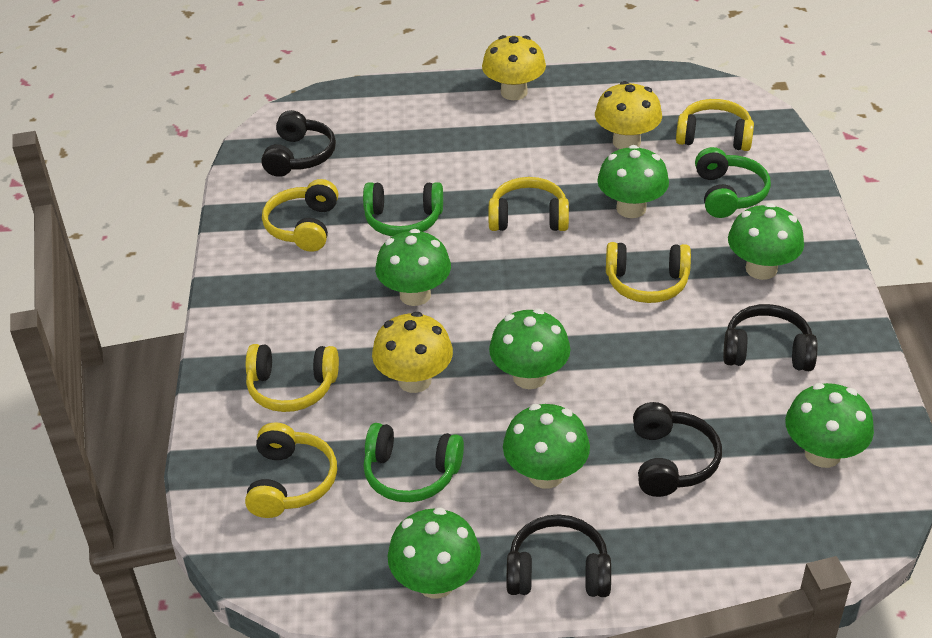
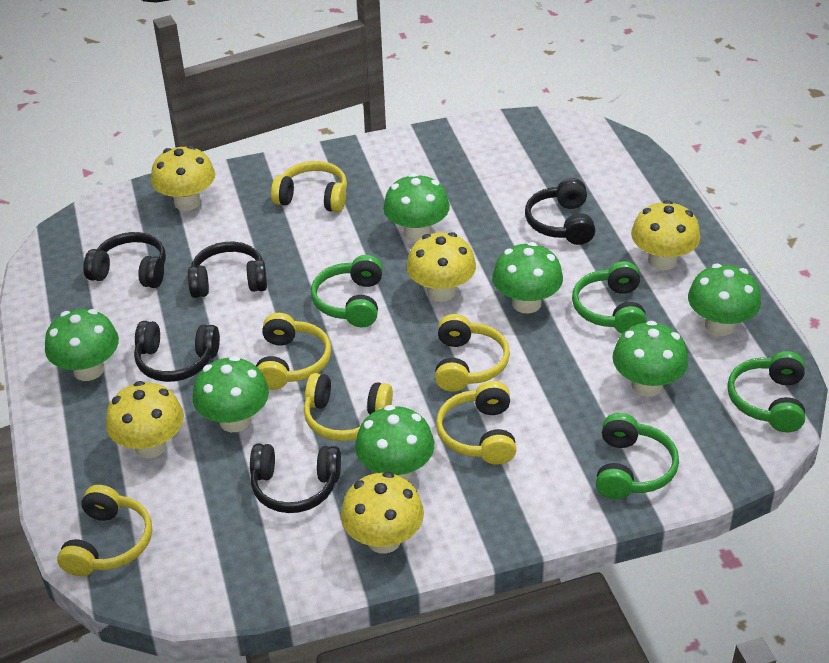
black headphones: 4 -> 5
green headphones: 3 -> 4
yellow mushroom: 3 -> 5

